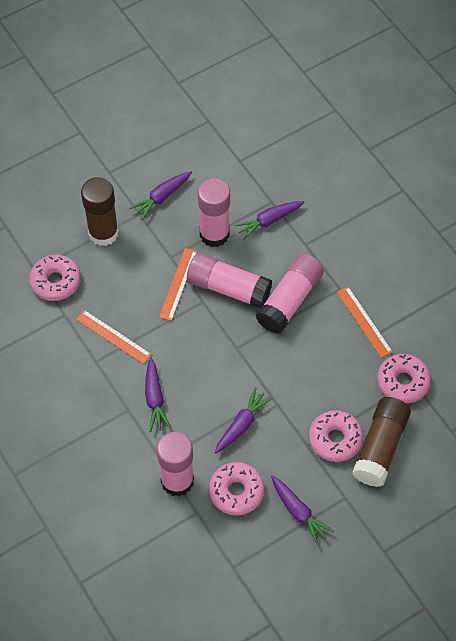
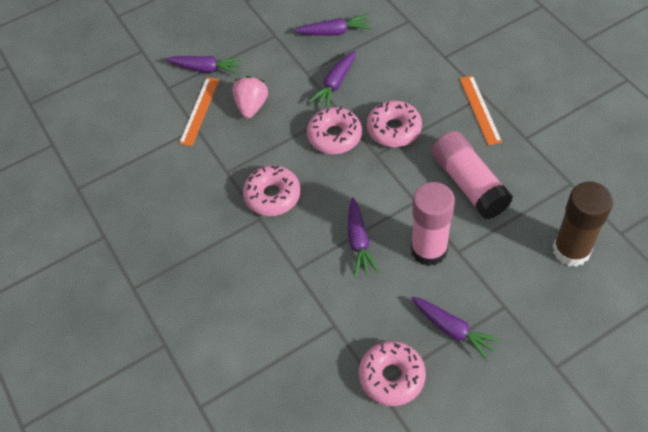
brown glue stick: 2 -> 1
orange ruler: 3 -> 2
pink glue stick: 4 -> 2
pink strawberry: 0 -> 1

